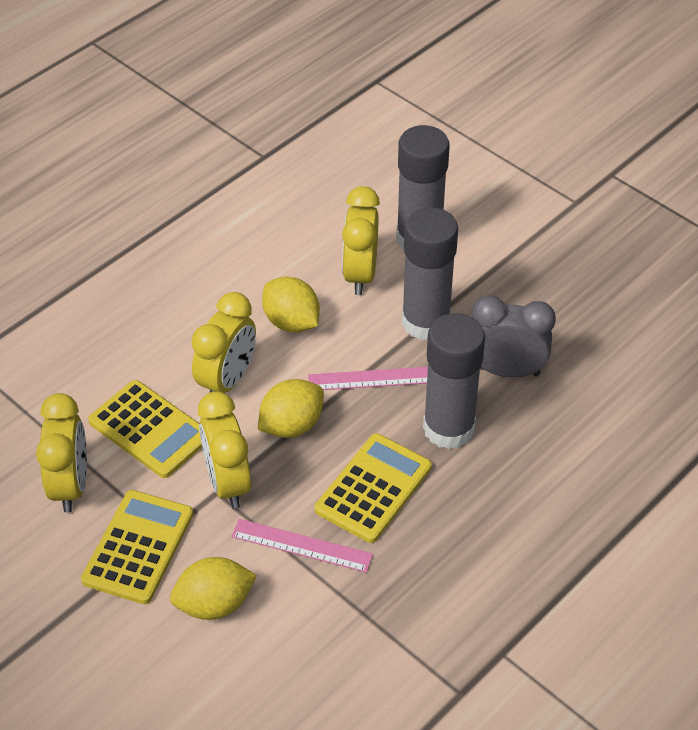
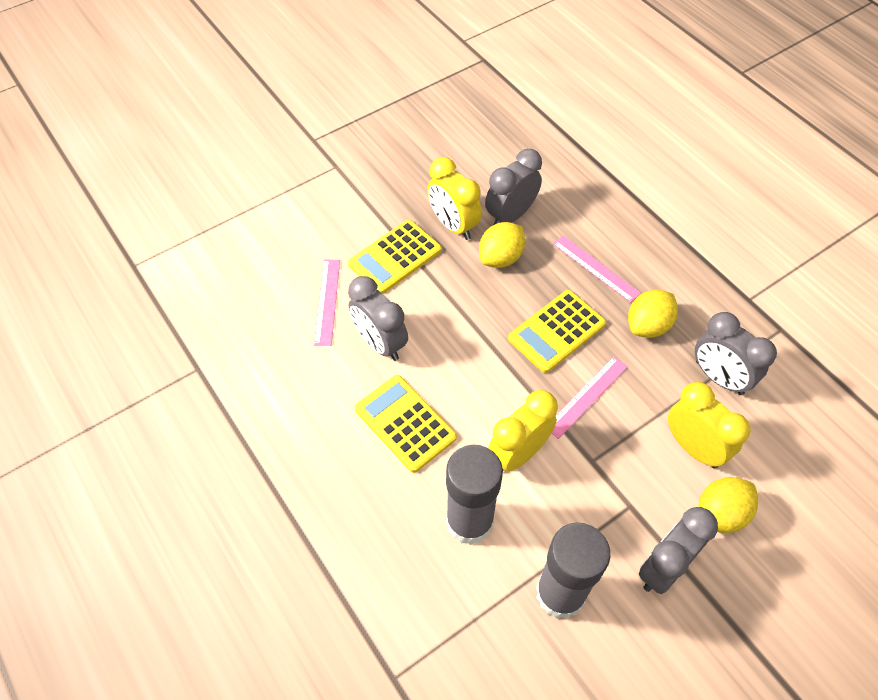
grey clock: 1 -> 4
grey glue stick: 3 -> 2
pink ruler: 2 -> 3
yellow clock: 4 -> 3

